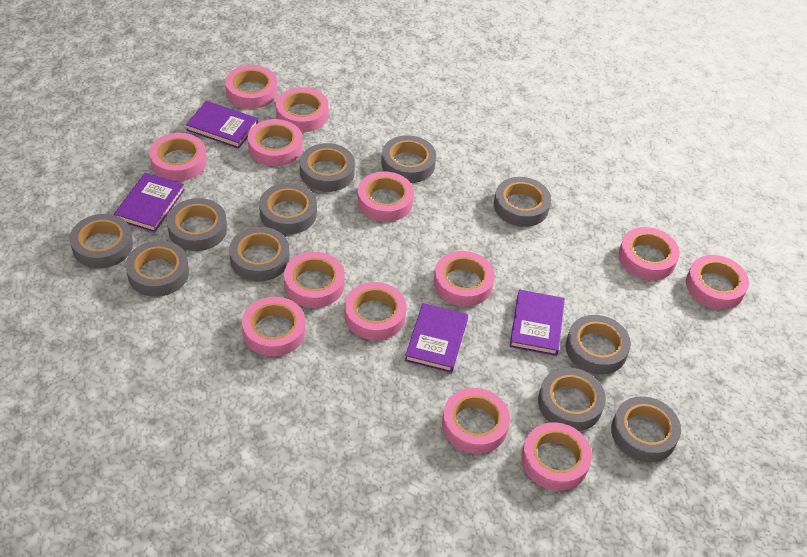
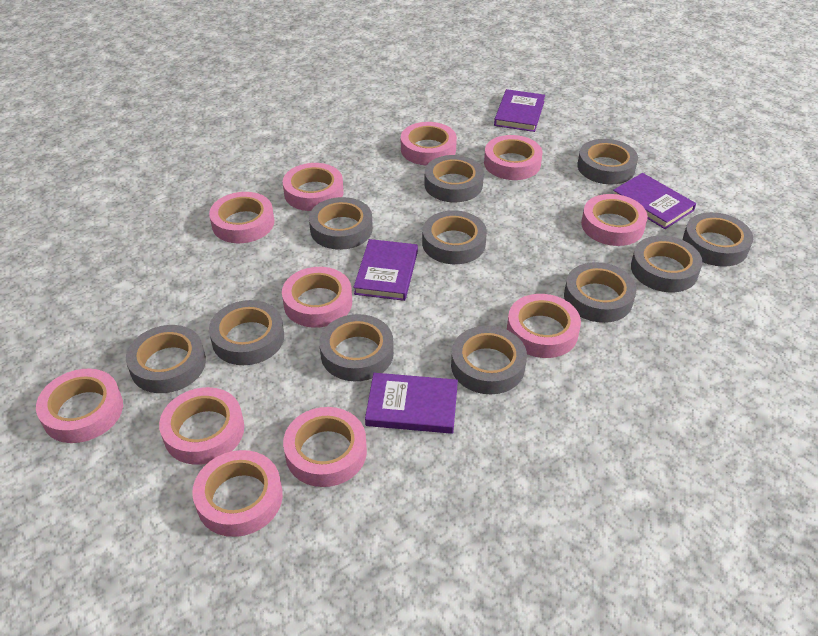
pink tape: 13 -> 11

